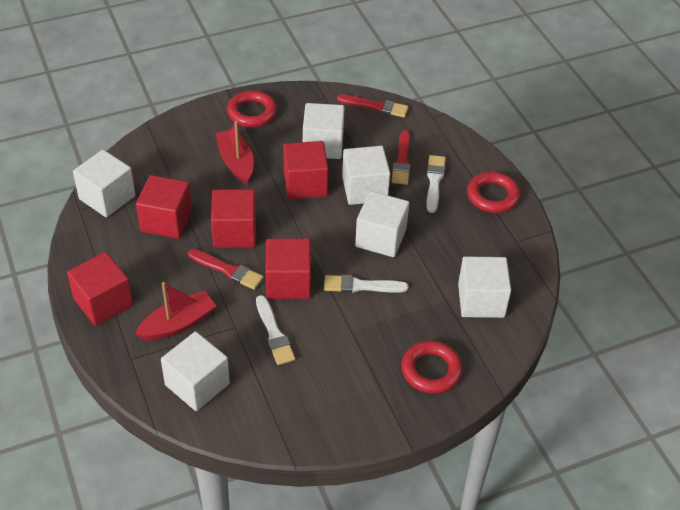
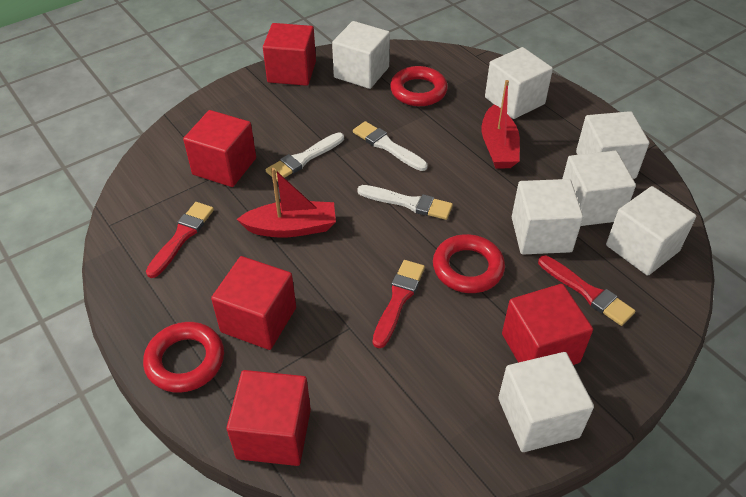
white cube: 6 -> 7

